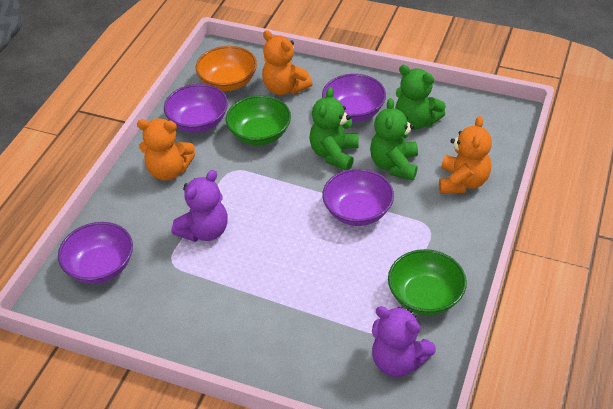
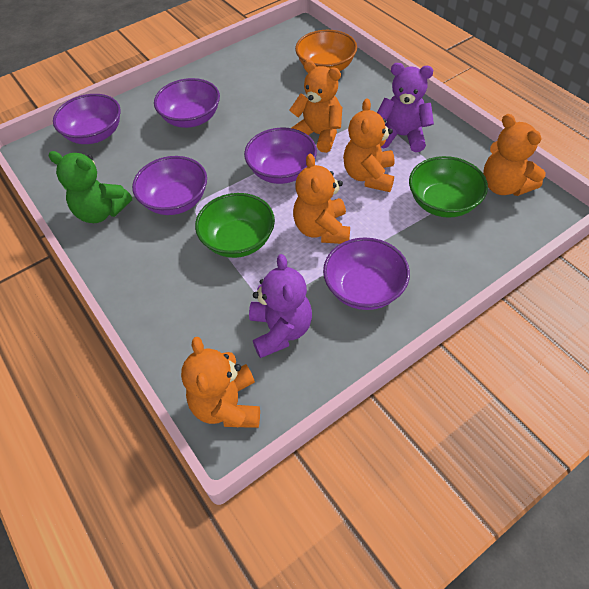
green teddy bear: 3 -> 1
orange teddy bear: 3 -> 5
purple bowl: 4 -> 5

